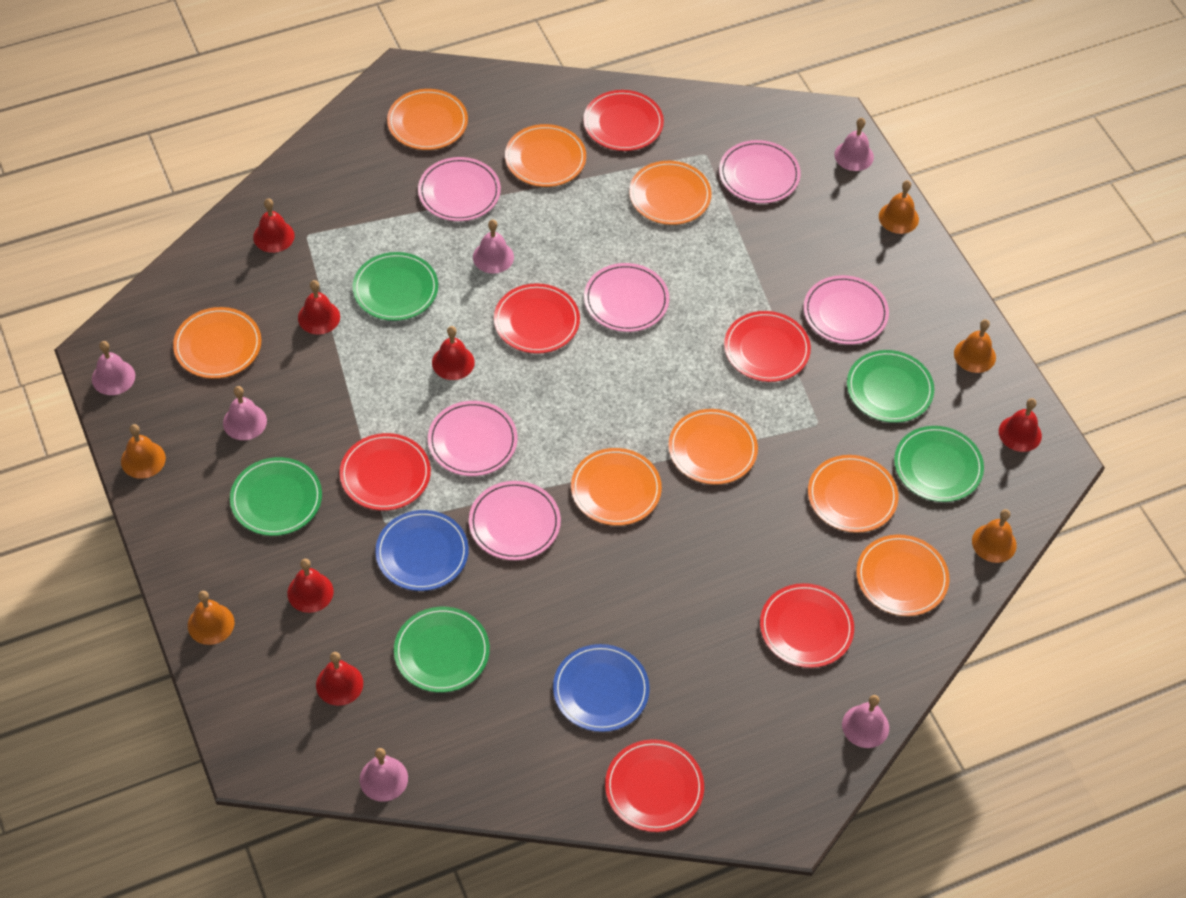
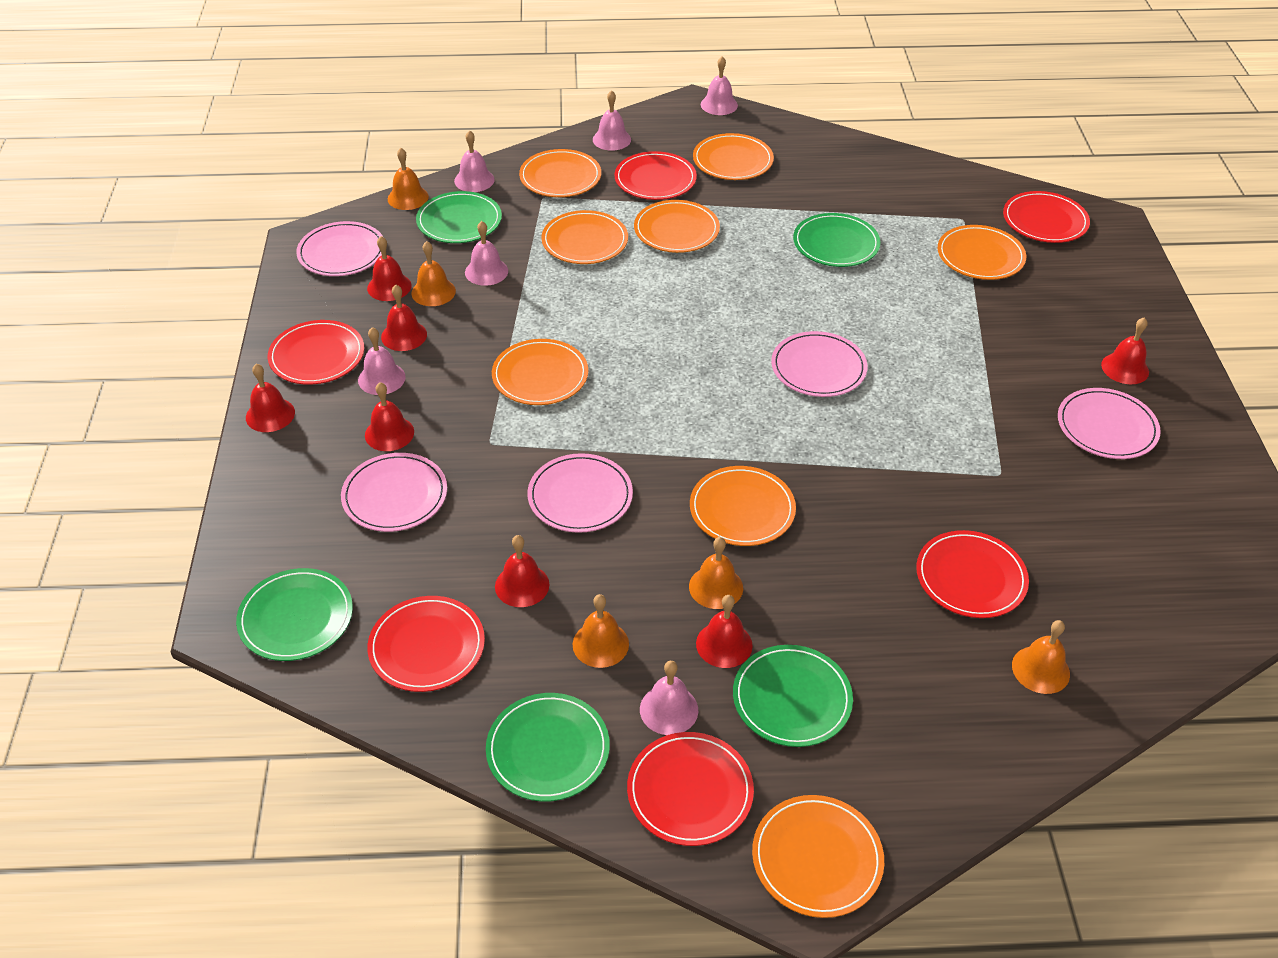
blue plate: 2 -> 0
pink plate: 6 -> 5
red bell: 6 -> 7

